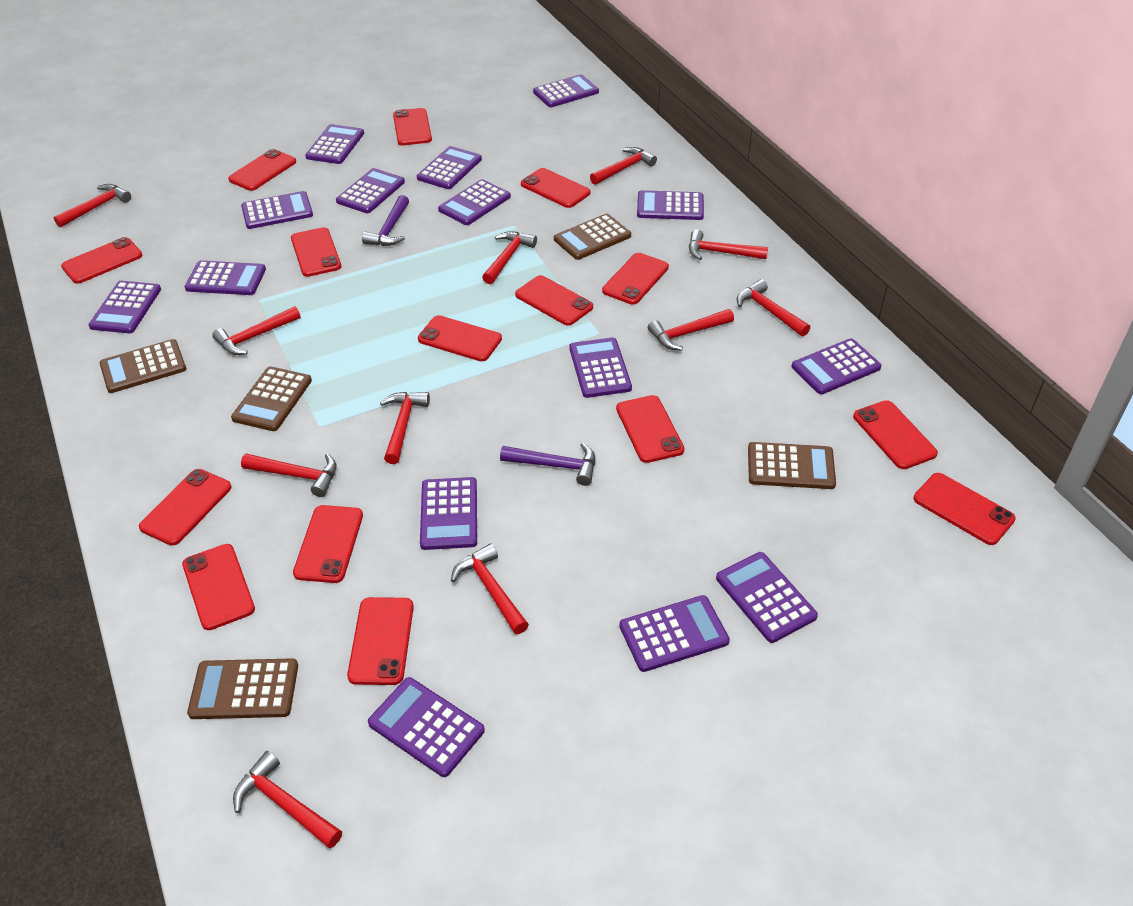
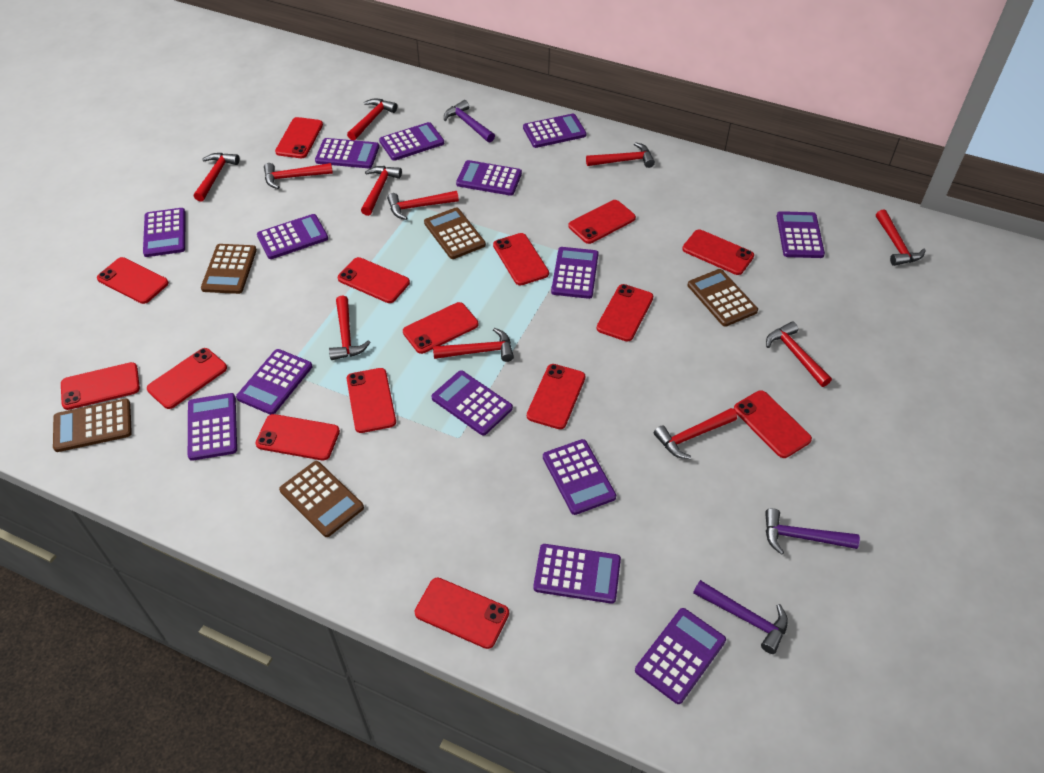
purple calculator: 15 -> 14
purple hammer: 2 -> 3

